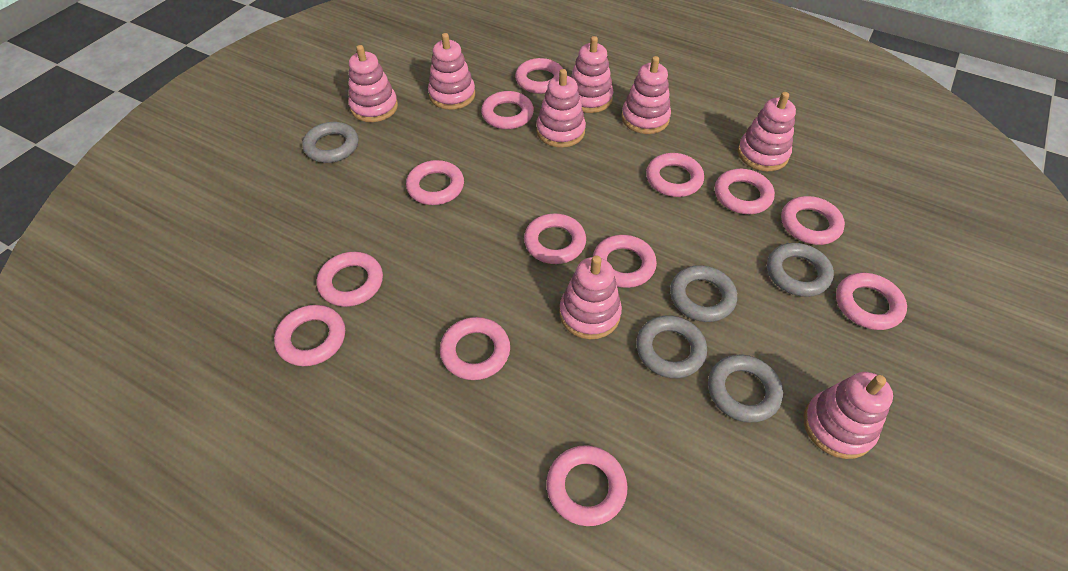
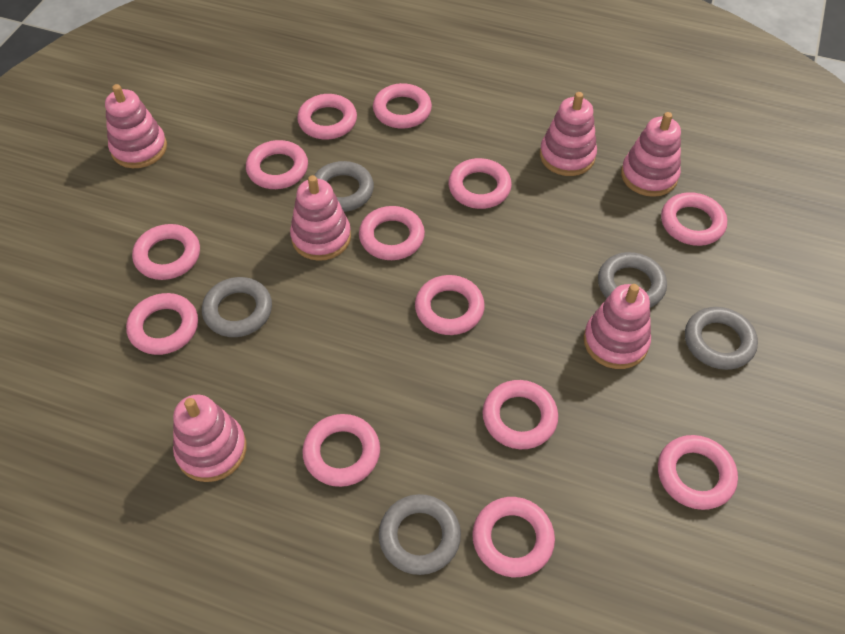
pink stacking toy: 8 -> 6

